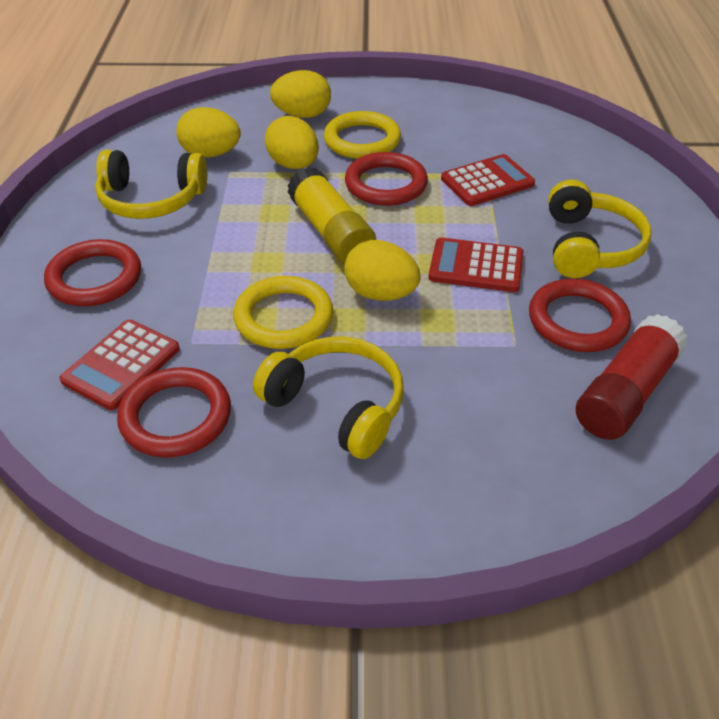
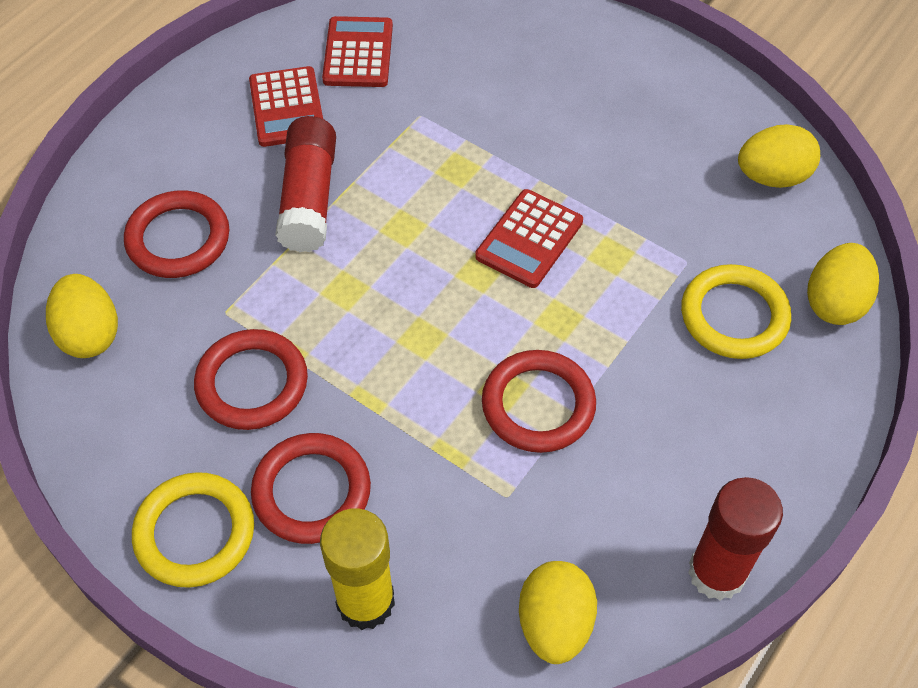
red glue stick: 1 -> 2
yellow headphones: 3 -> 0

